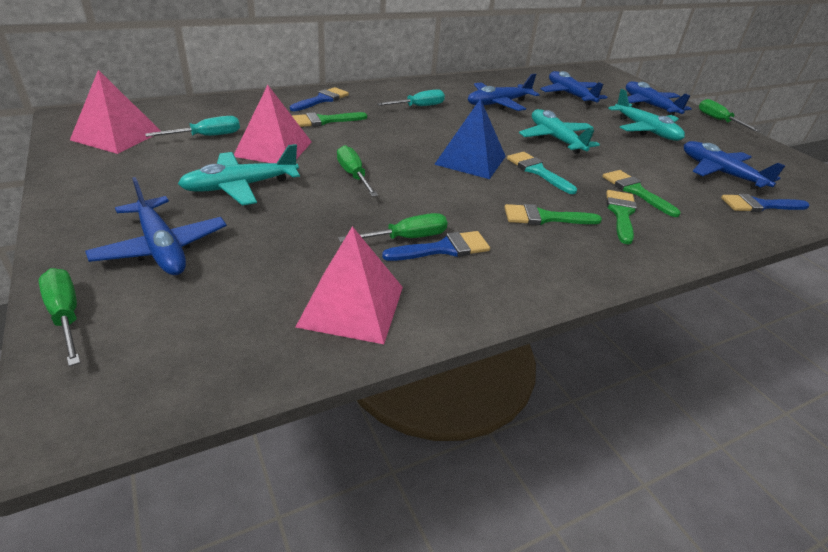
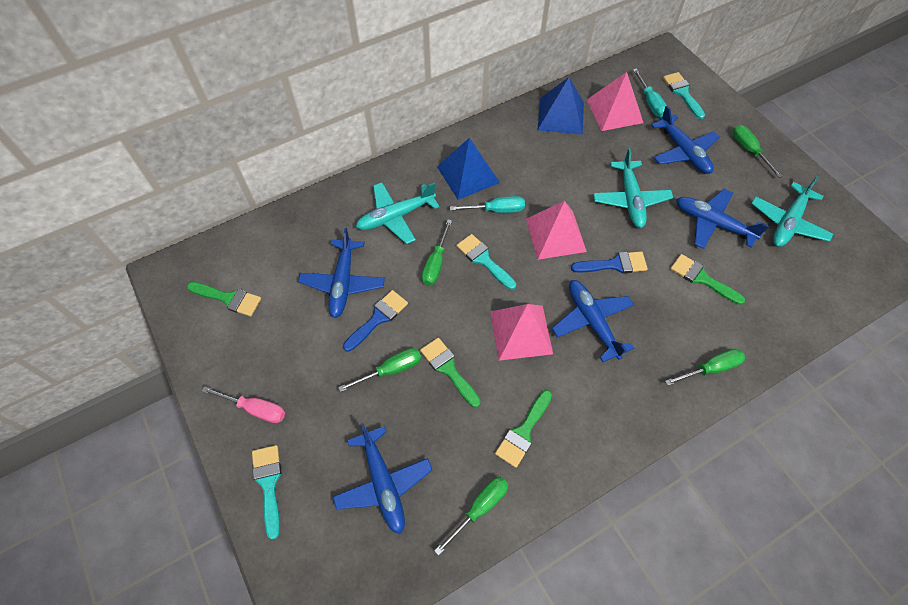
blue brush: 3 -> 2
blue pyramid: 1 -> 2
green screwdriver: 4 -> 5
pink screwdriver: 0 -> 1
turquoise brush: 1 -> 3

